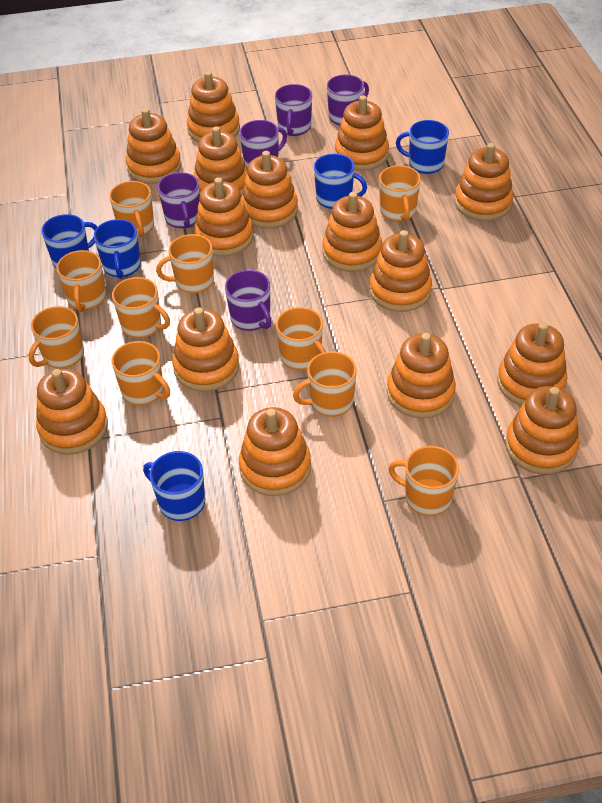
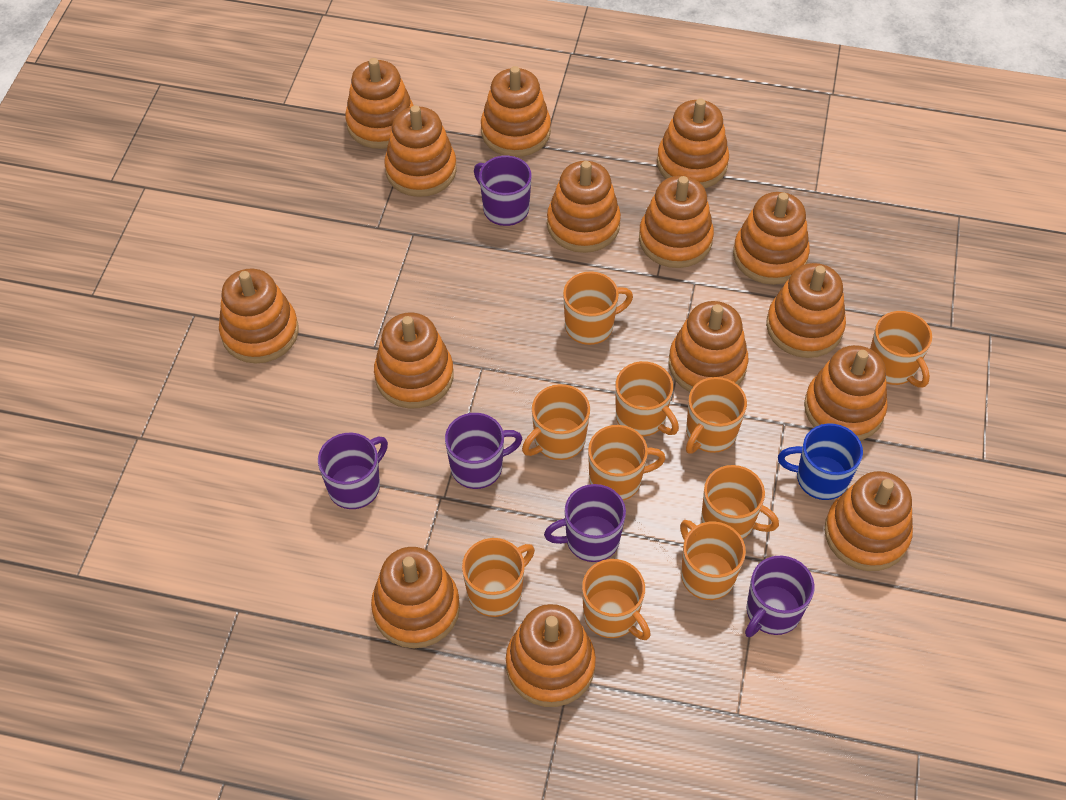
blue mug: 5 -> 1

